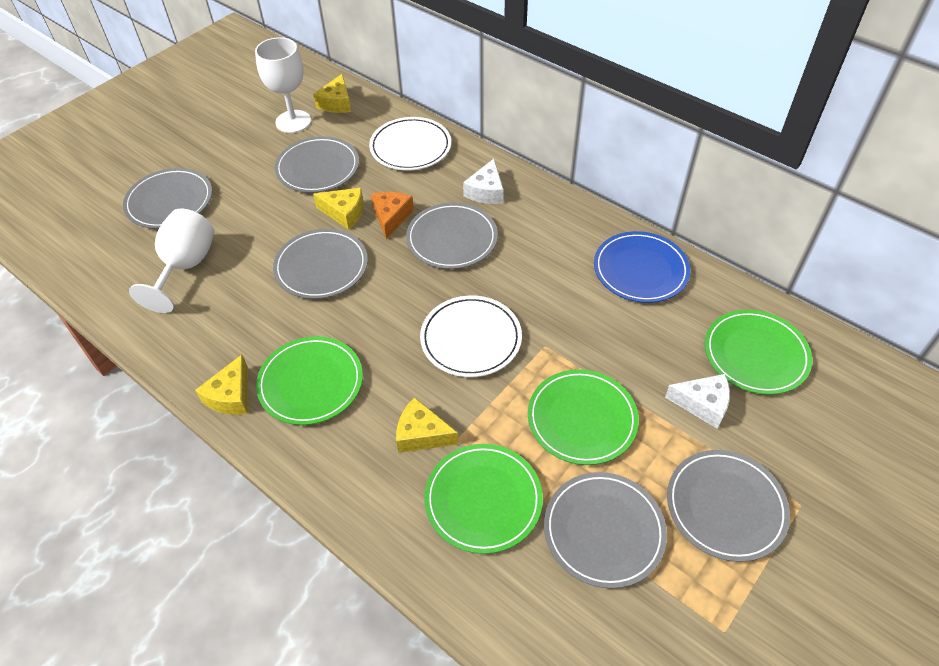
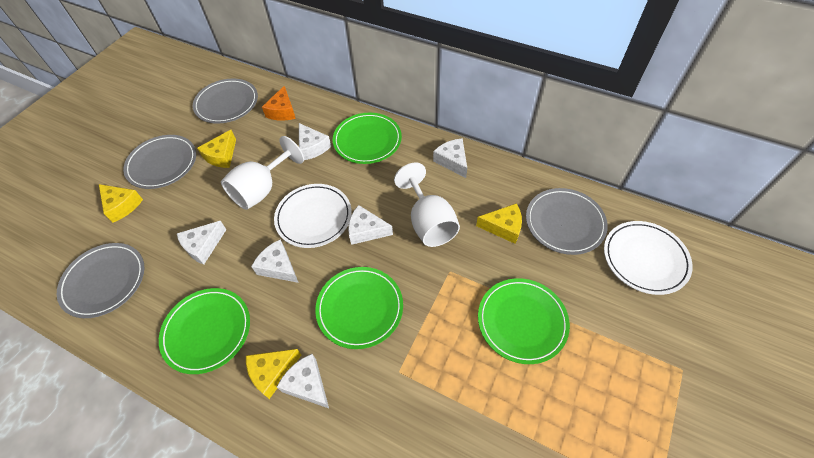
blue plate: 1 -> 0
grey plate: 6 -> 4
white cheese: 2 -> 6

